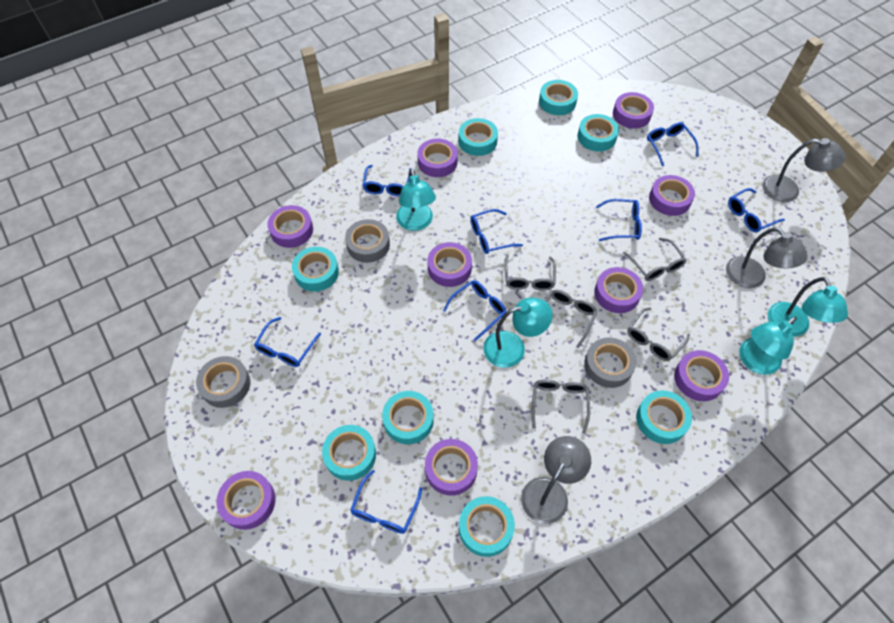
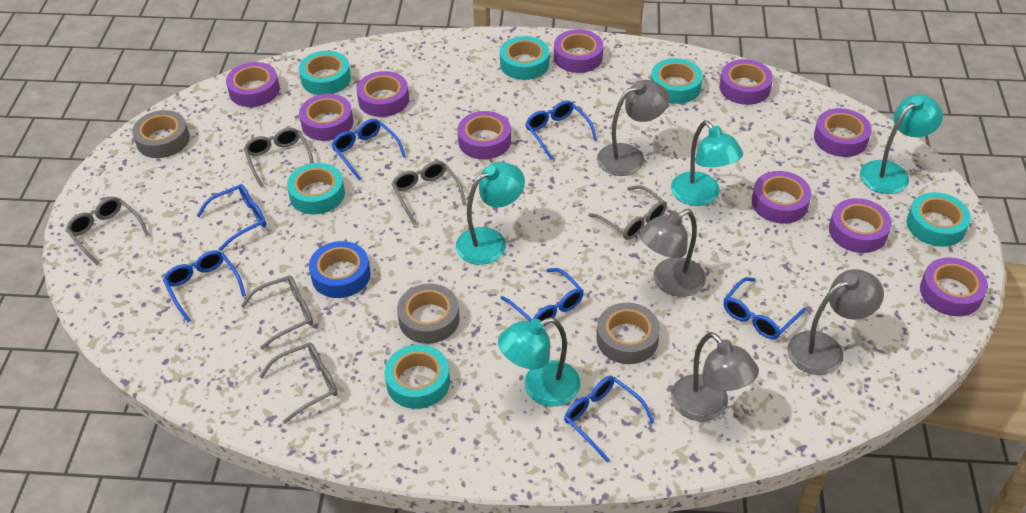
blue glasses: 8 -> 7
blue tape: 0 -> 1
grey glasses: 5 -> 6
grey lamp: 3 -> 4
purple tape: 9 -> 10
turquoise tape: 8 -> 6

